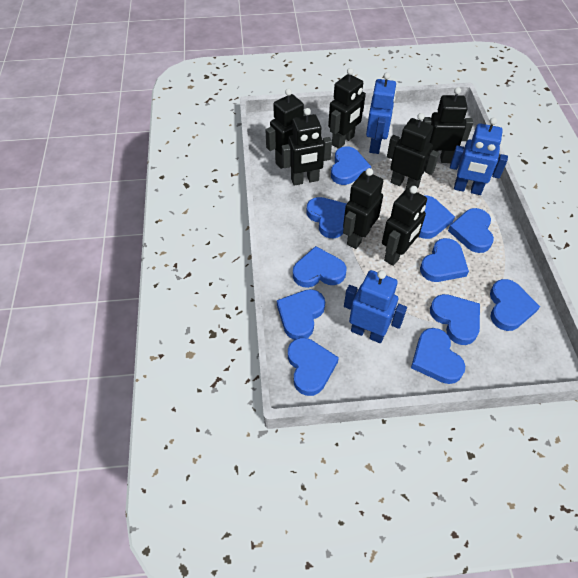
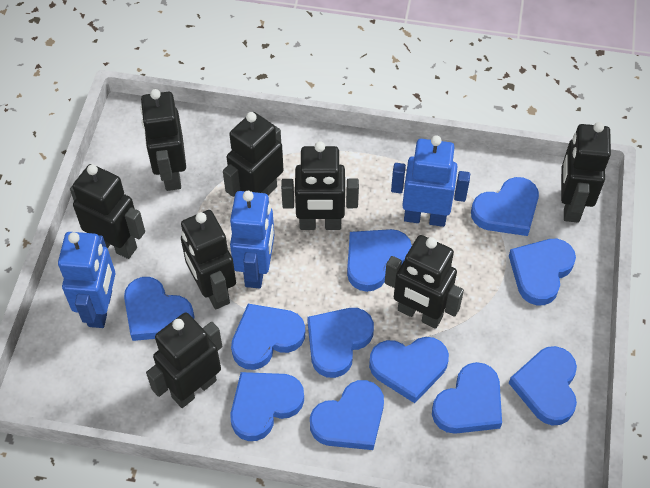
black robot: 7 -> 8

